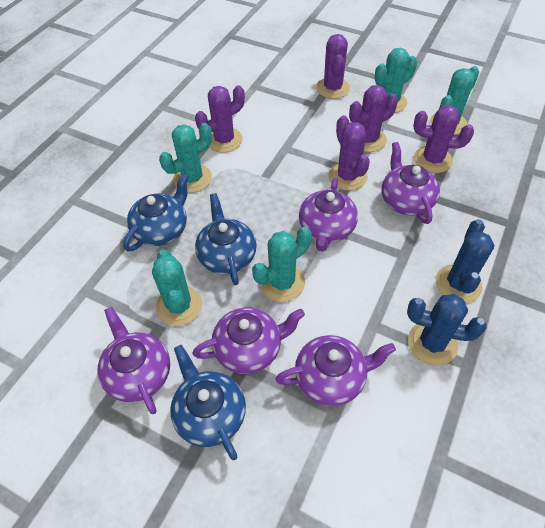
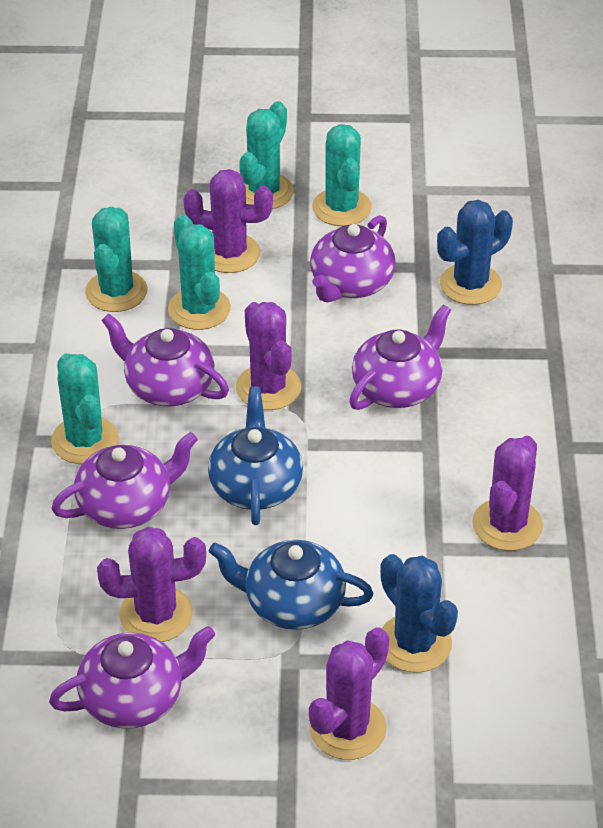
blue teapot: 3 -> 2

